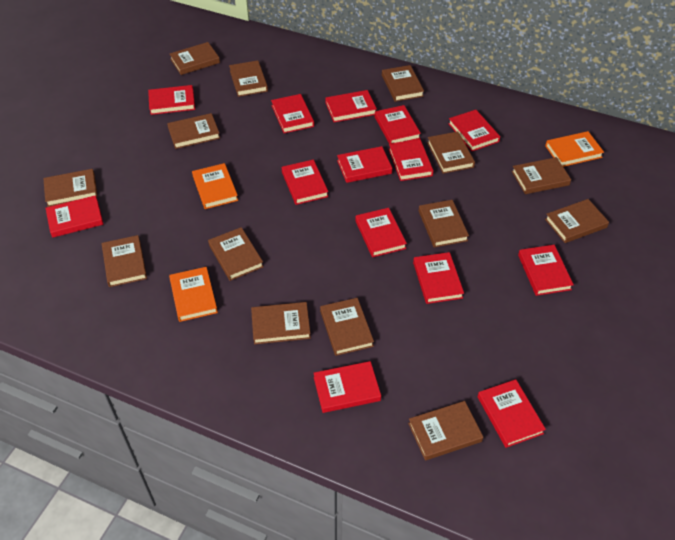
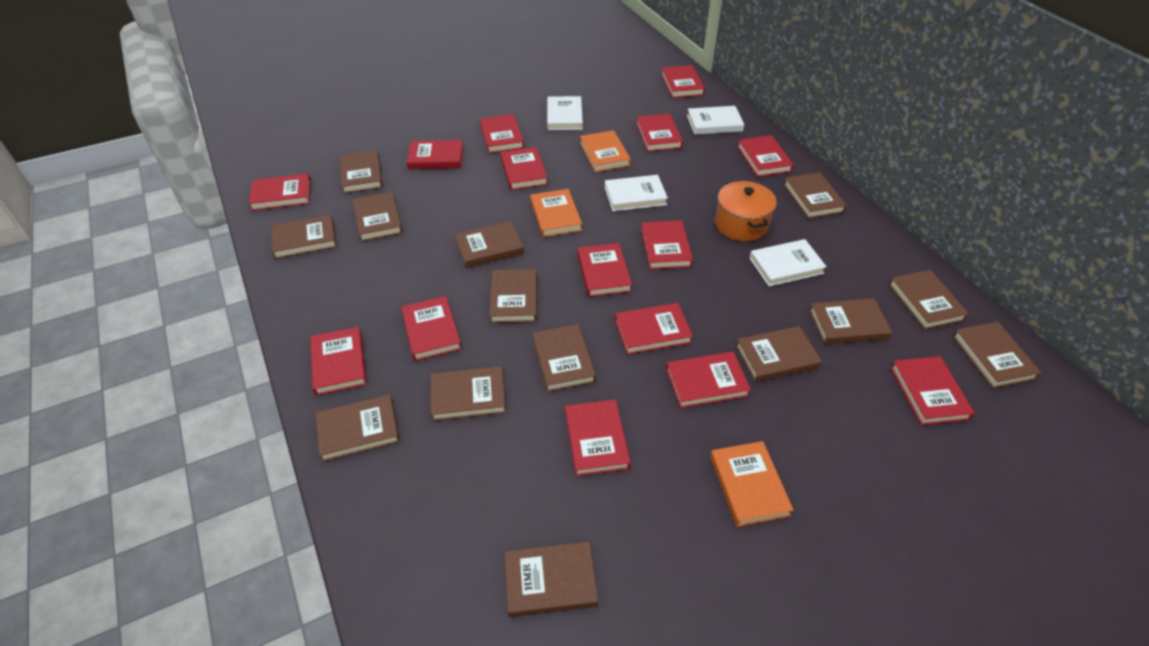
orange pot: 0 -> 1
red book: 14 -> 15
white book: 0 -> 4

